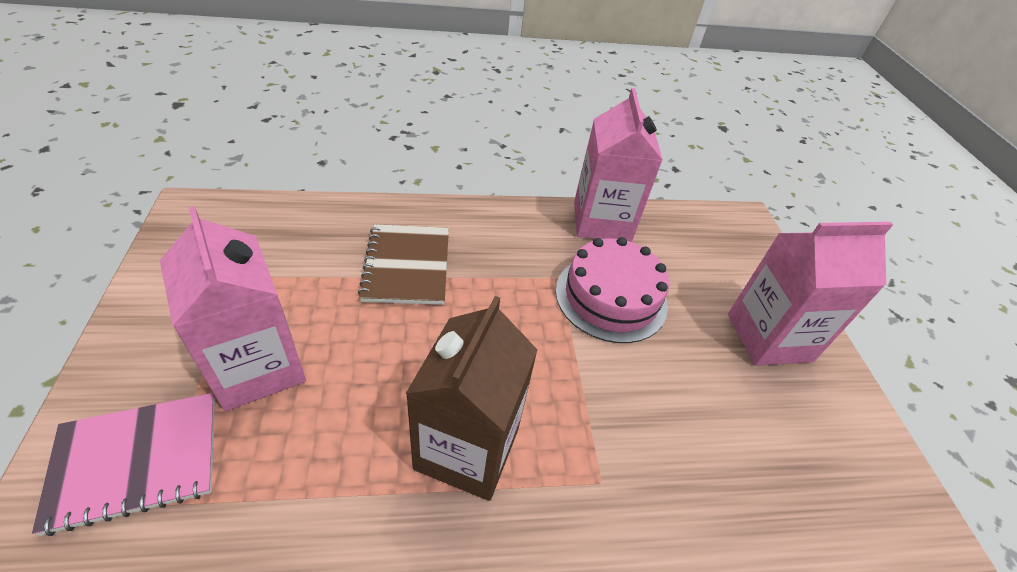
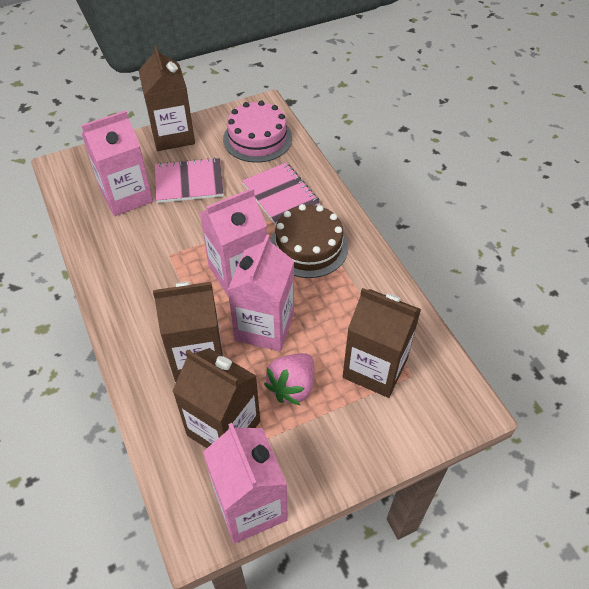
brown cake: 0 -> 1
brown carton: 1 -> 4
brown notebook: 1 -> 0
pink carton: 3 -> 4
pink notebook: 1 -> 2
pink strawberry: 0 -> 1

